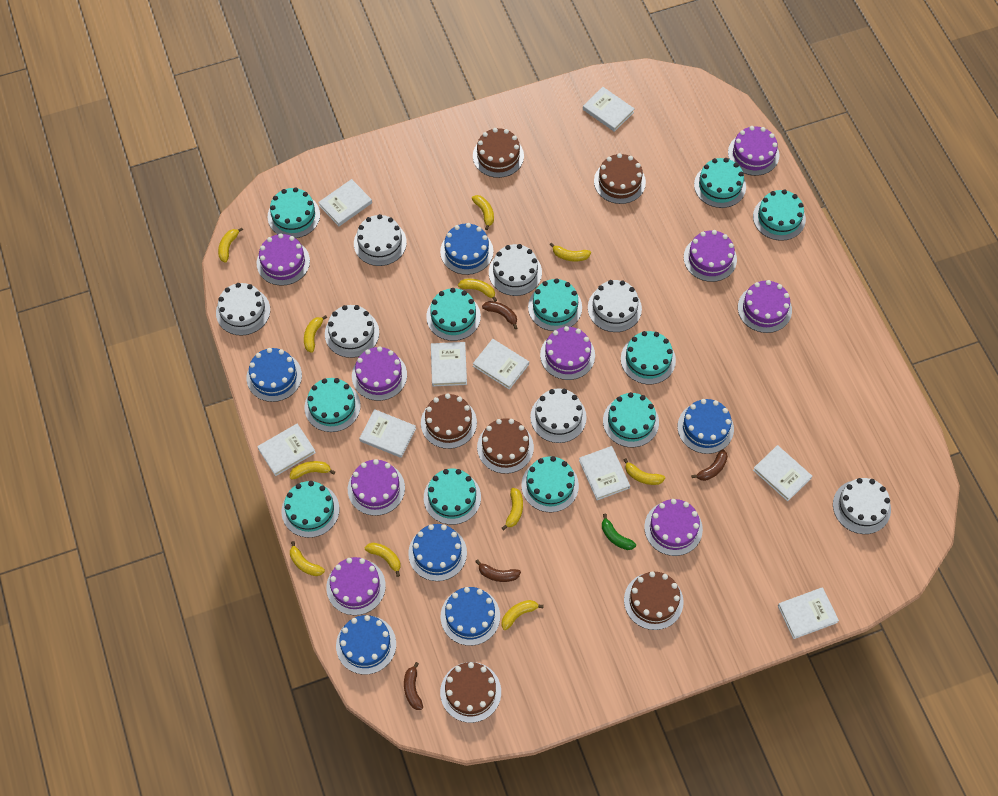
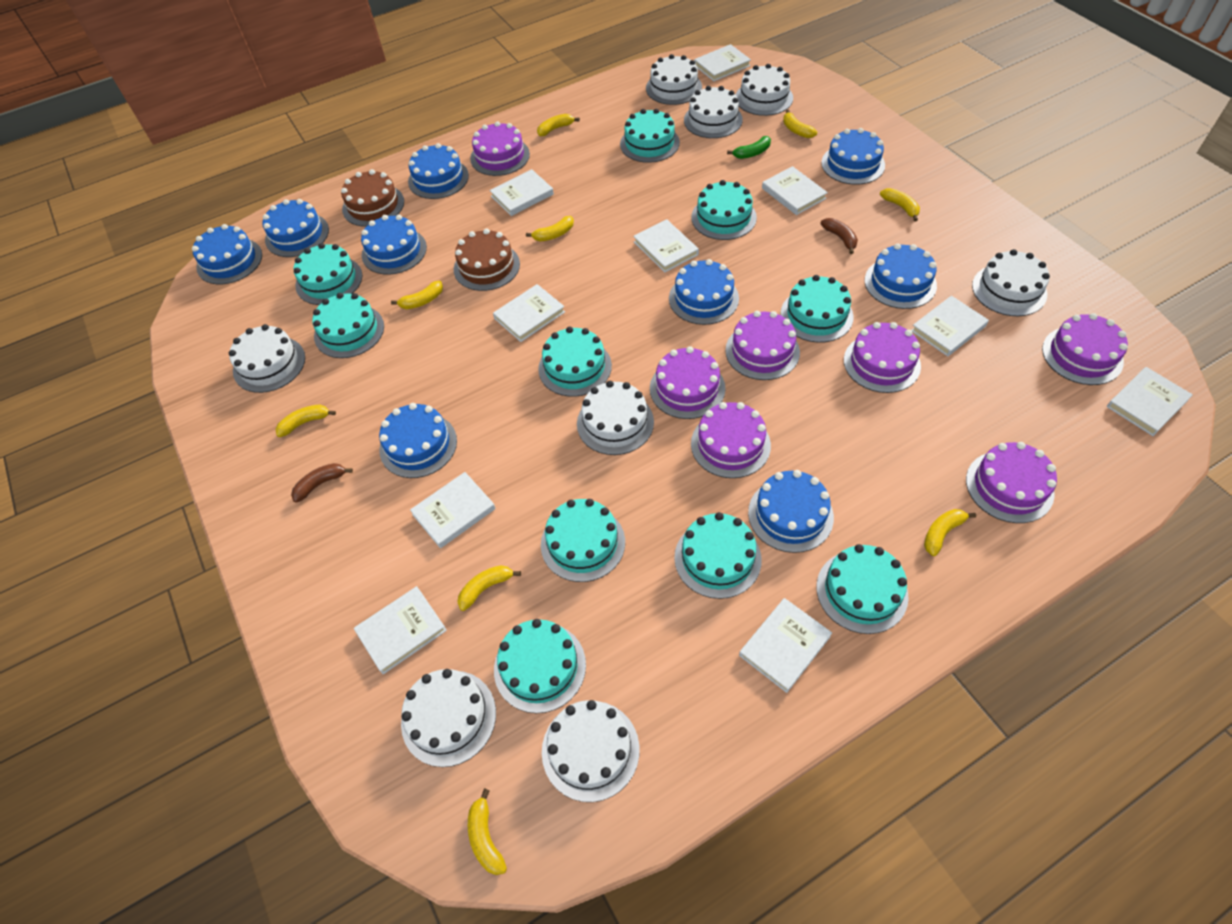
blue cake: 6 -> 9
brown banana: 4 -> 2
brown cake: 6 -> 2
purple cake: 9 -> 7
turquoise cake: 11 -> 10
white book: 9 -> 10
white cake: 7 -> 8
yellow banana: 11 -> 9

